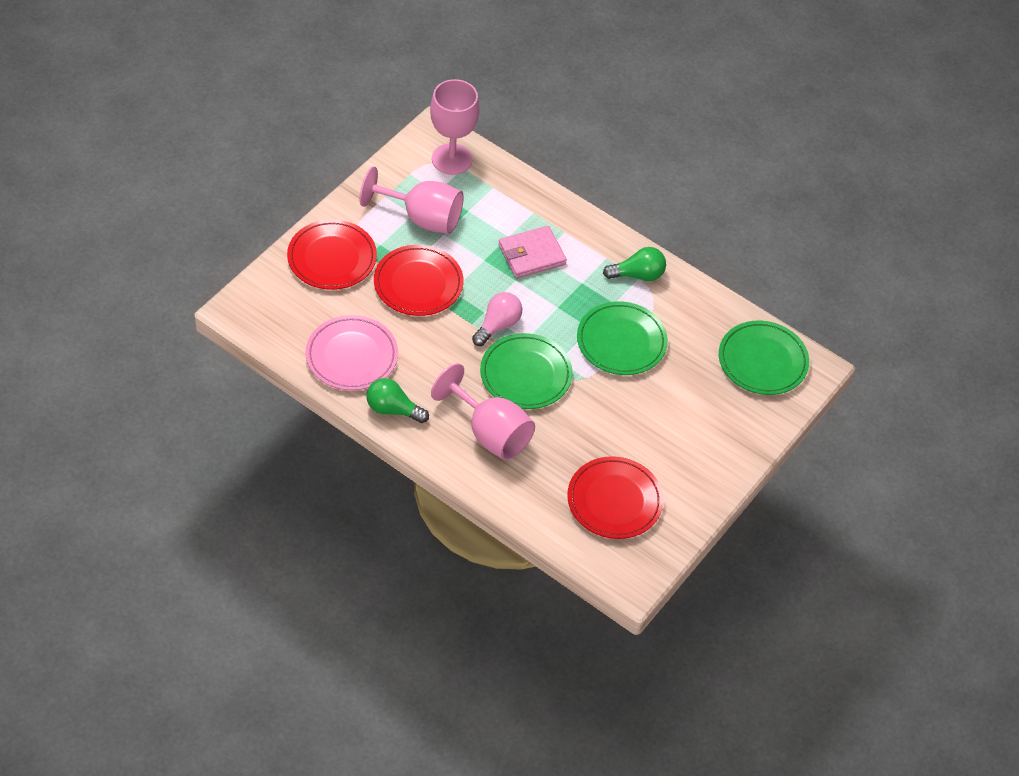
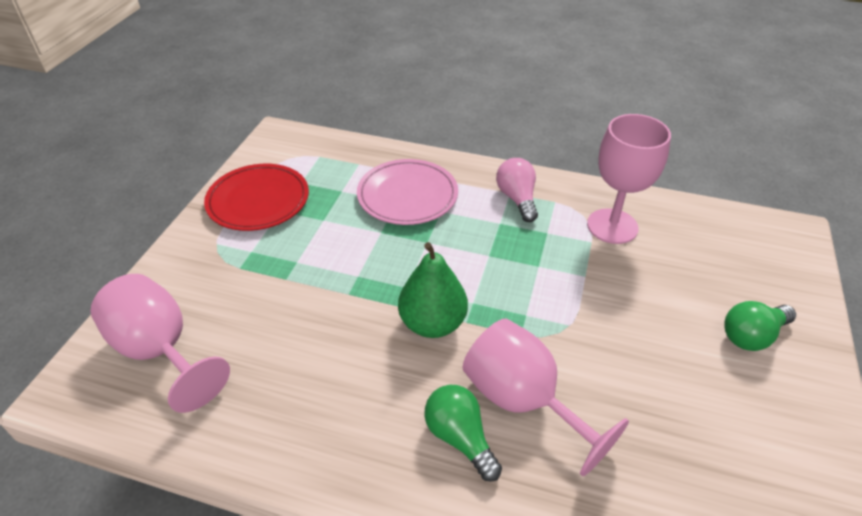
green pear: 0 -> 1
green plate: 3 -> 0
pink wallet: 1 -> 0
red plate: 3 -> 1

